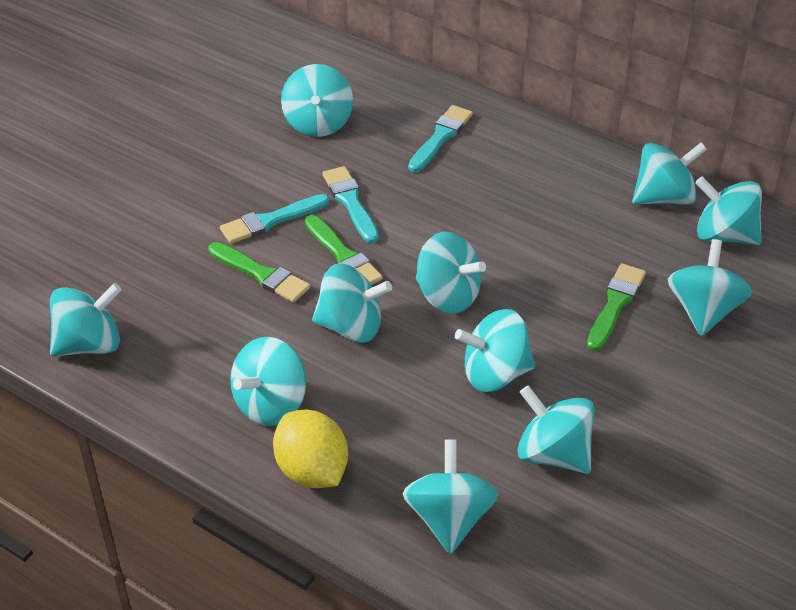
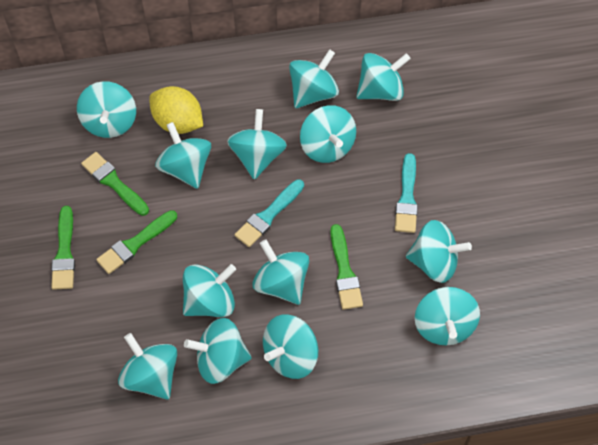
green brush: 3 -> 4
turquoise brush: 3 -> 2
turquoise spinning top: 11 -> 13

